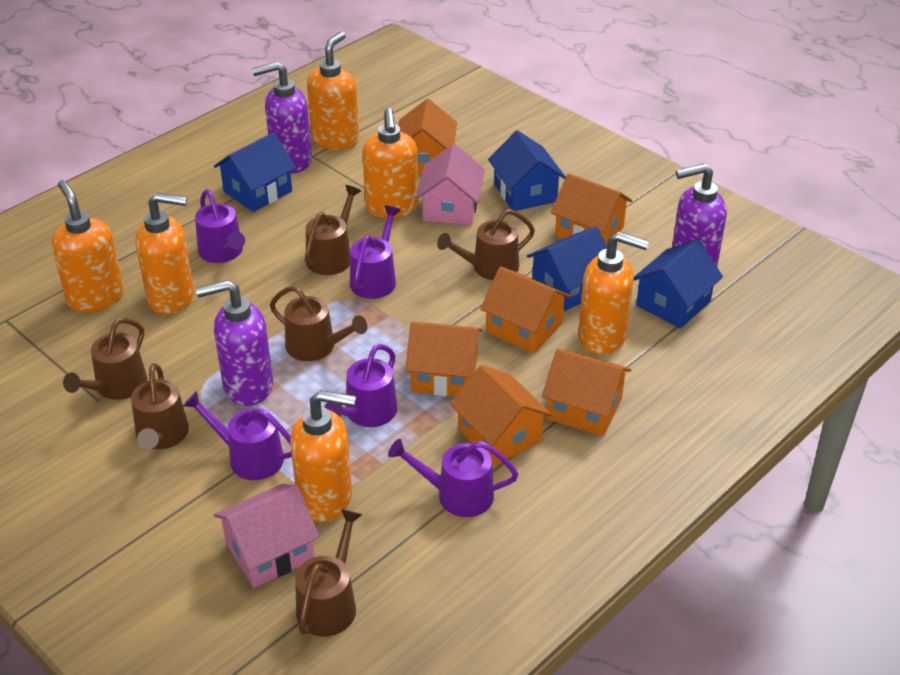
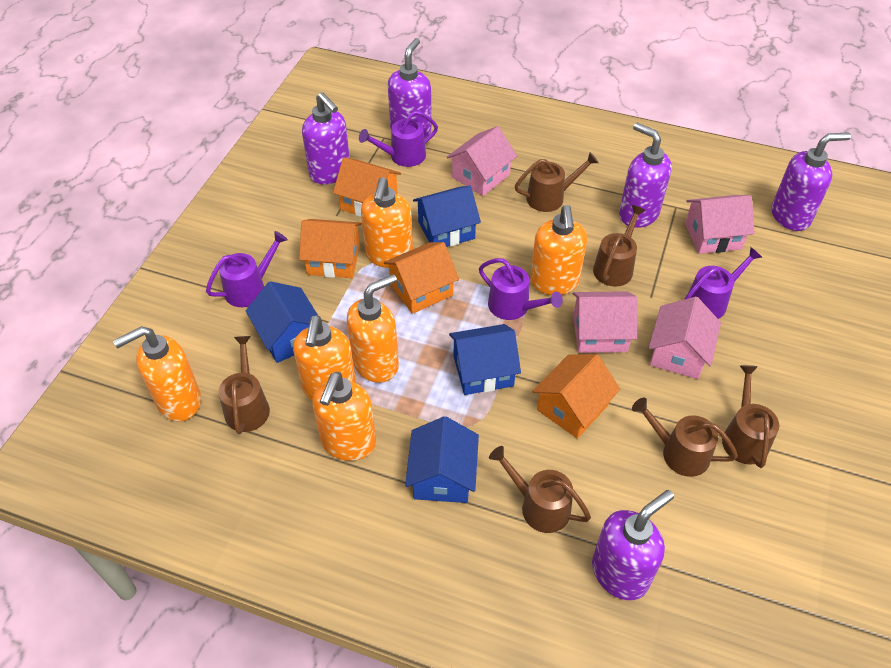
orange house: 6 -> 4
pink house: 2 -> 4
purple soap dispenser: 3 -> 5
purple watering can: 5 -> 4

